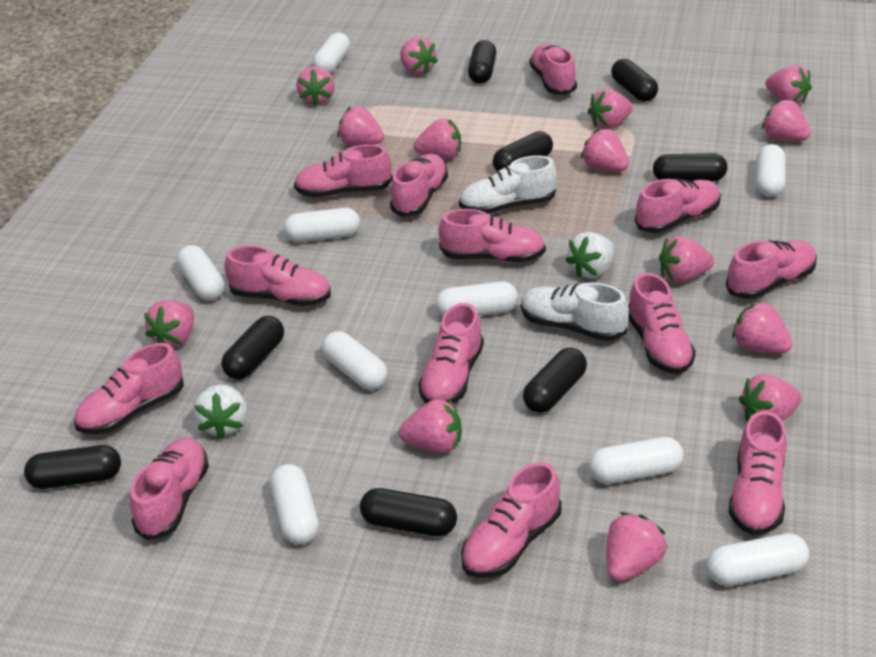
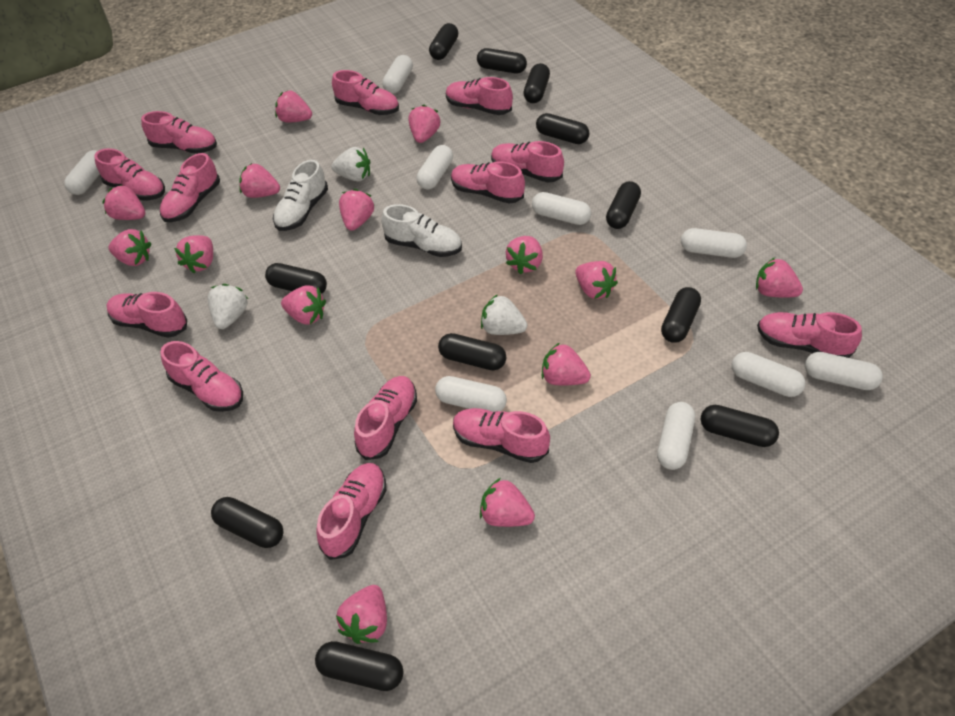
black capsule: 8 -> 11
white strawberry: 2 -> 3

